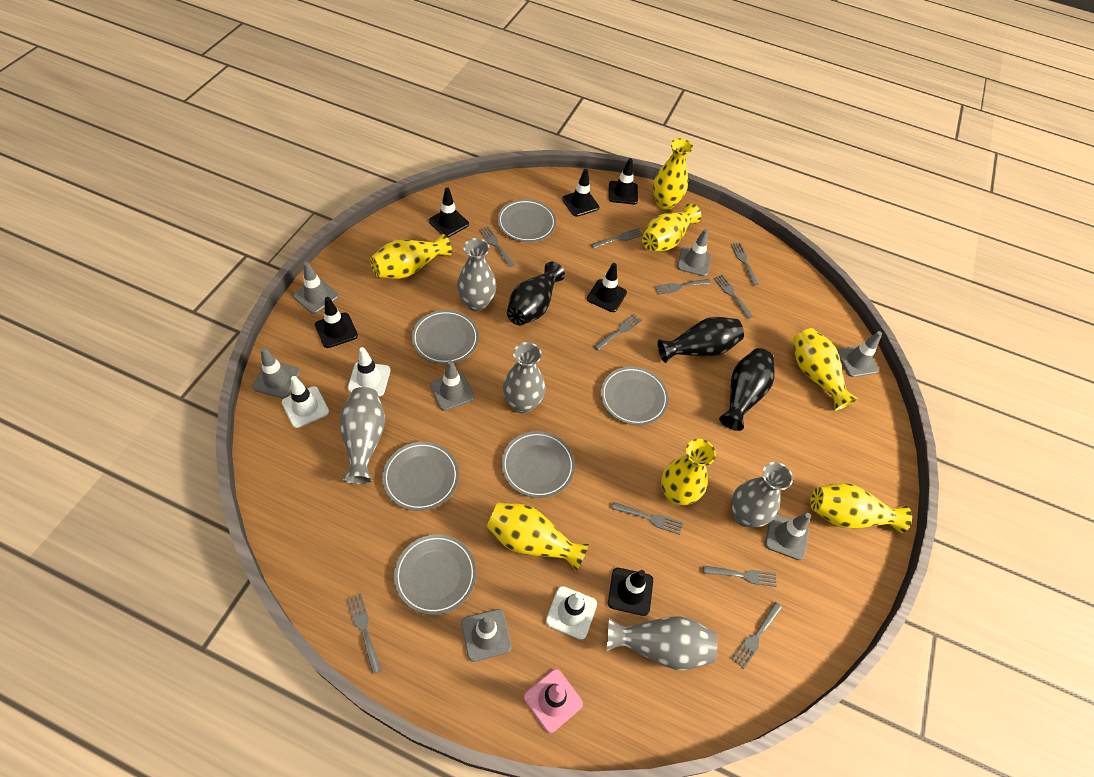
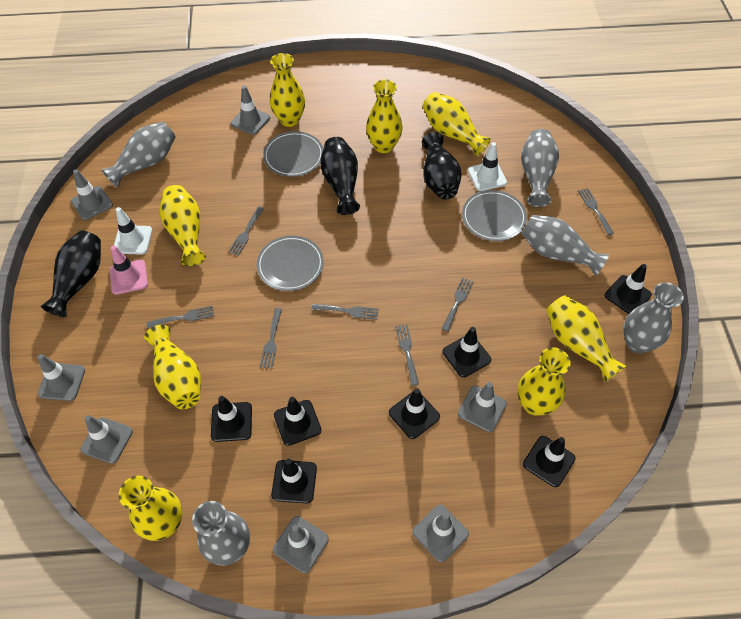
black traffic cone: 6 -> 7
grey fork: 10 -> 7
grey plate: 6 -> 3
white traffic cone: 3 -> 2
yellow vase: 7 -> 8

